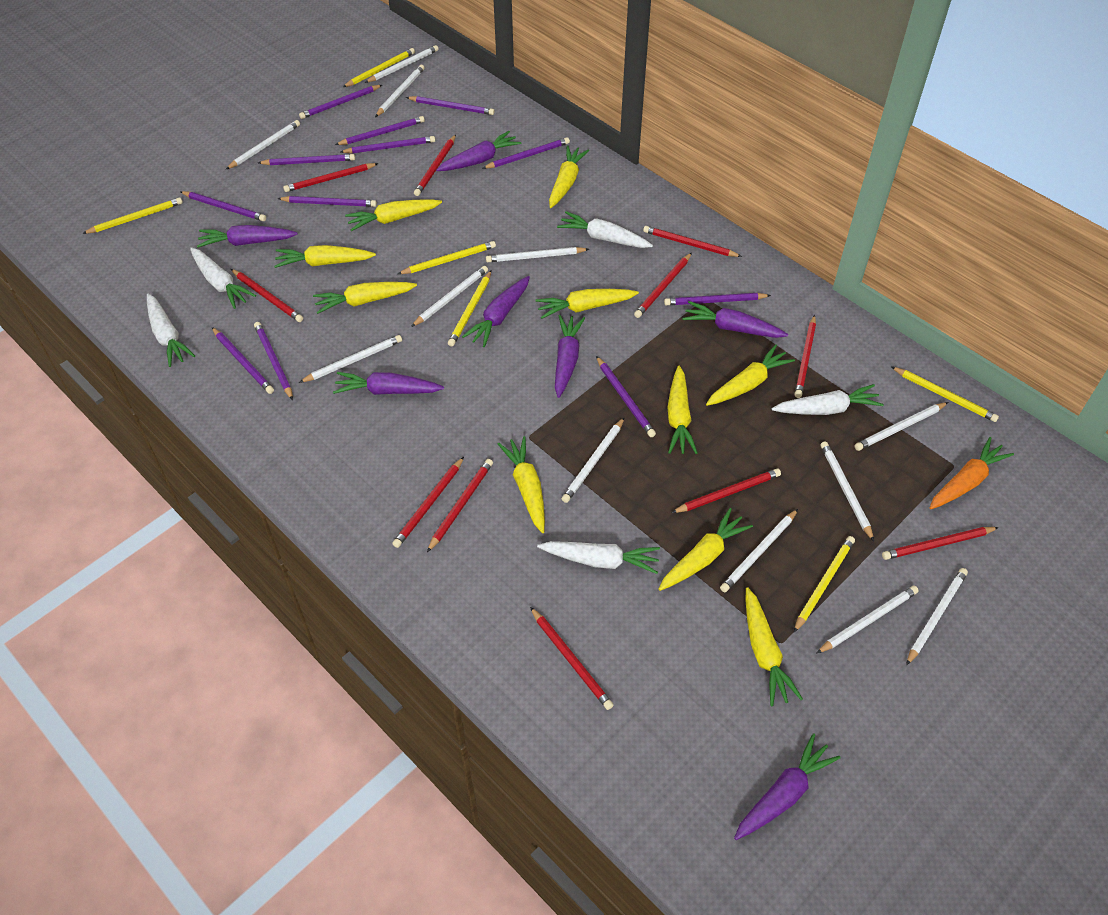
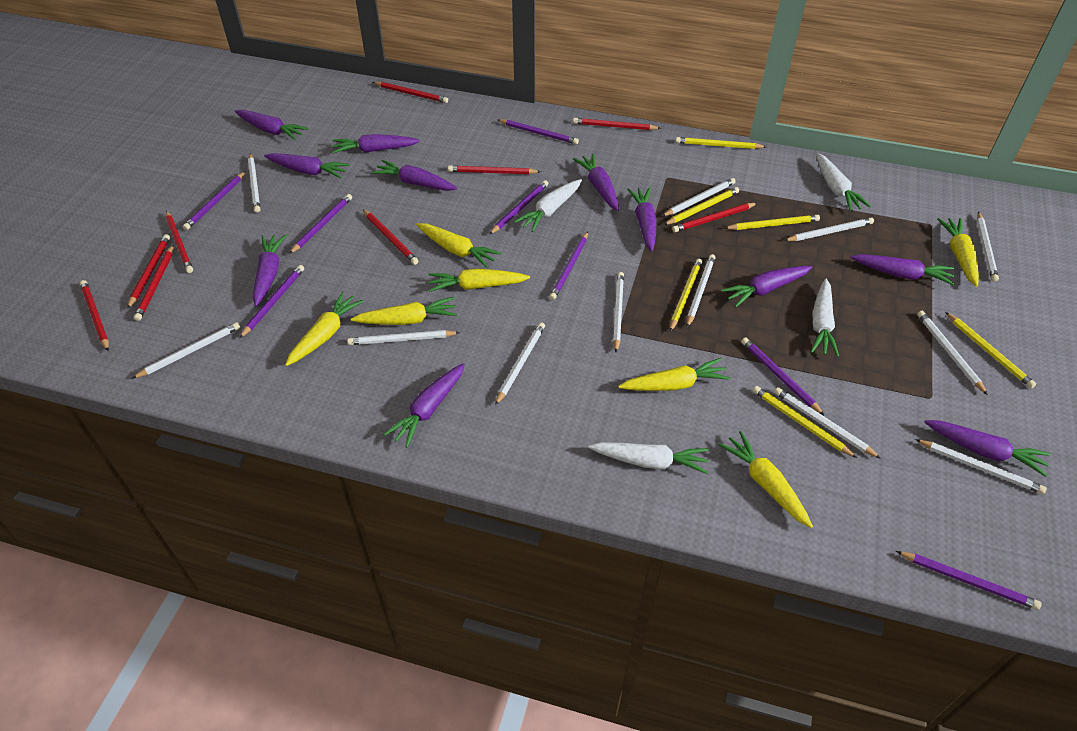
orange carrot: 1 -> 0
purple carrot: 7 -> 11
purple pencil: 12 -> 8
red pencil: 11 -> 9
white carrot: 5 -> 4
yellow carrot: 10 -> 7

